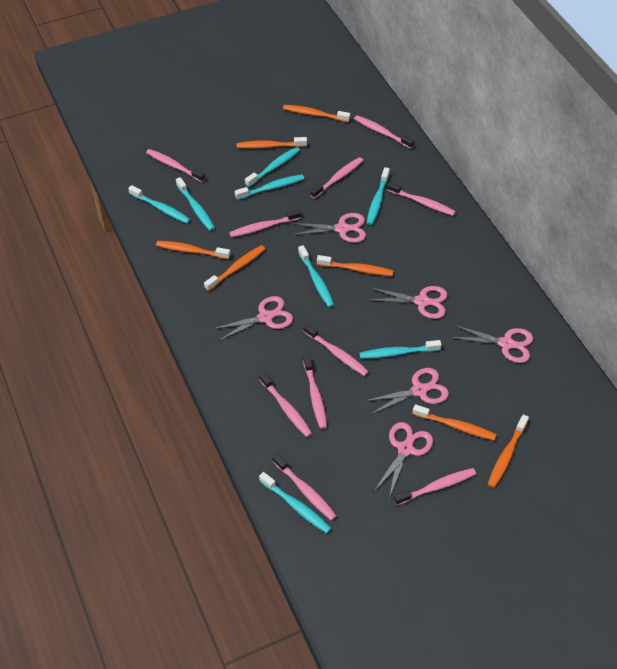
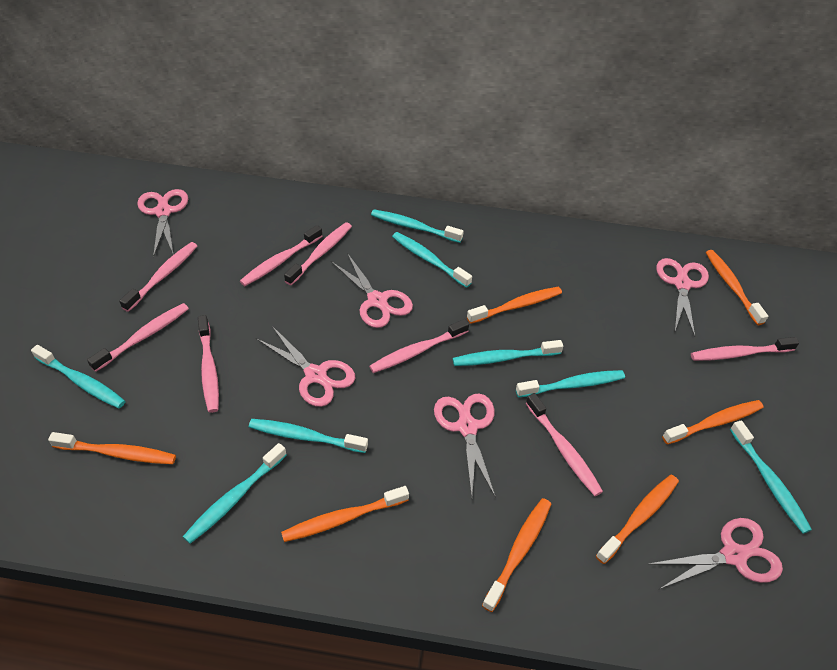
pink toothbrush: 10 -> 8

